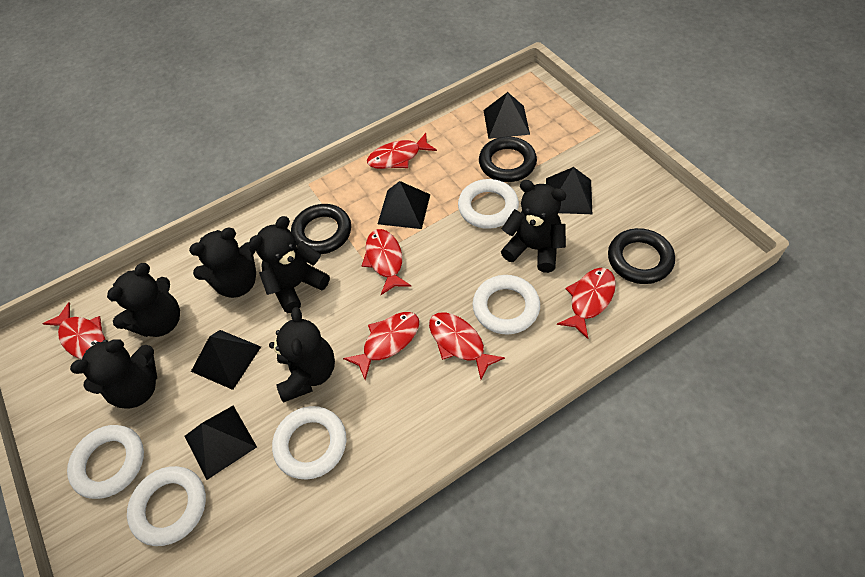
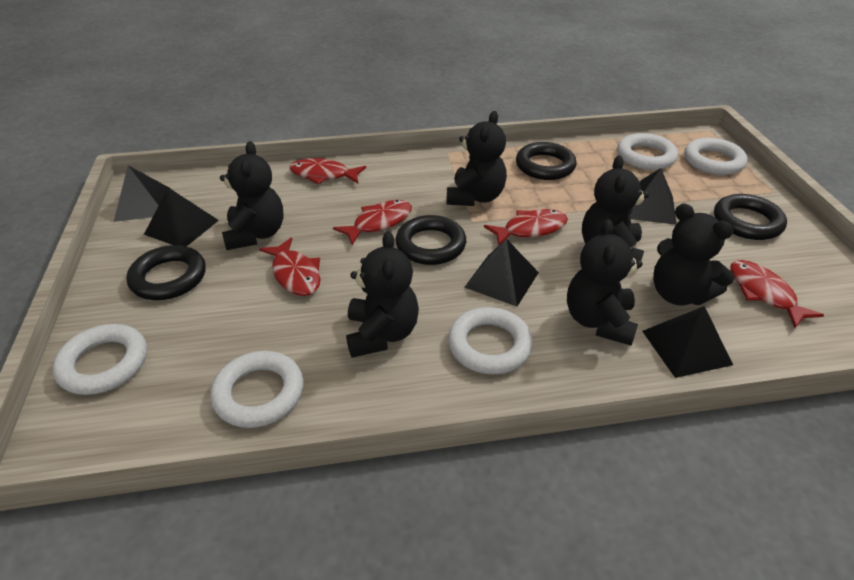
black ring: 3 -> 4
red fish: 6 -> 5

